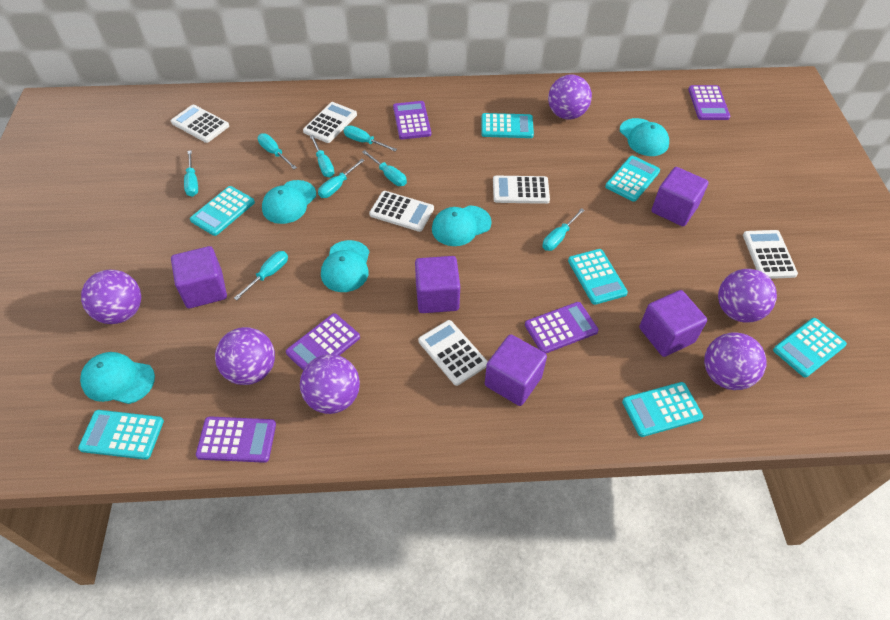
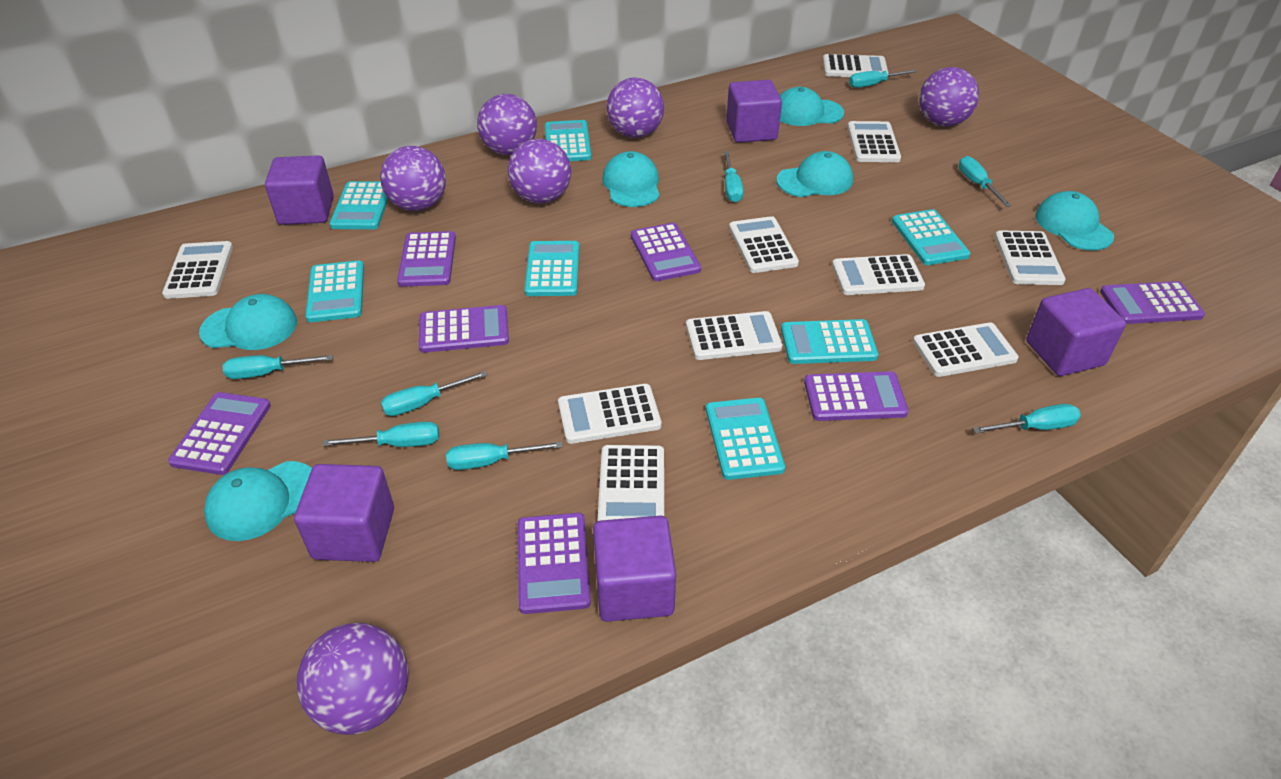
purple calculator: 5 -> 7
turquoise cap: 5 -> 6
white calculator: 6 -> 10

